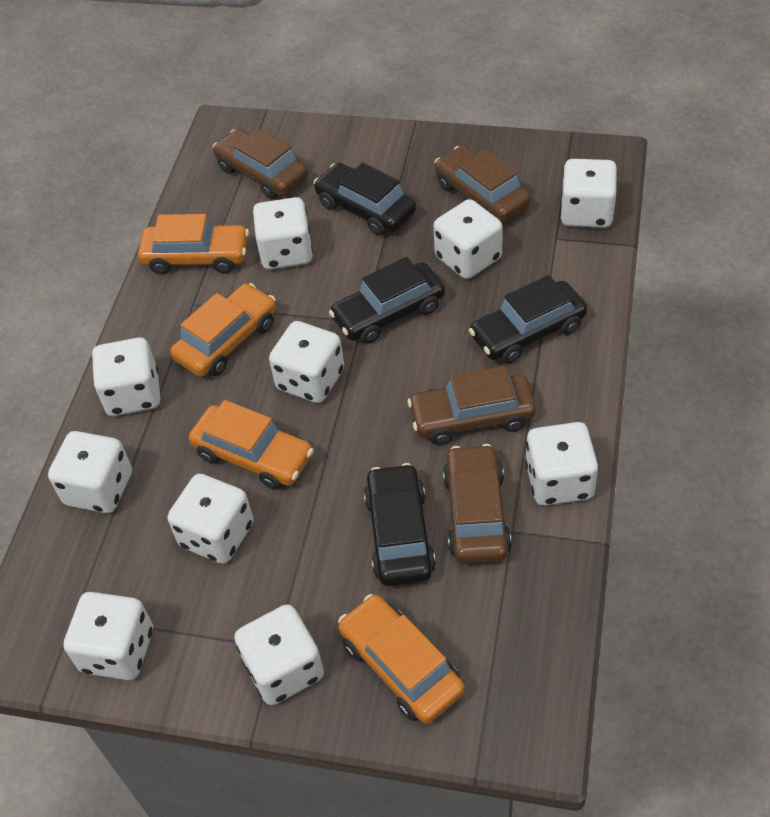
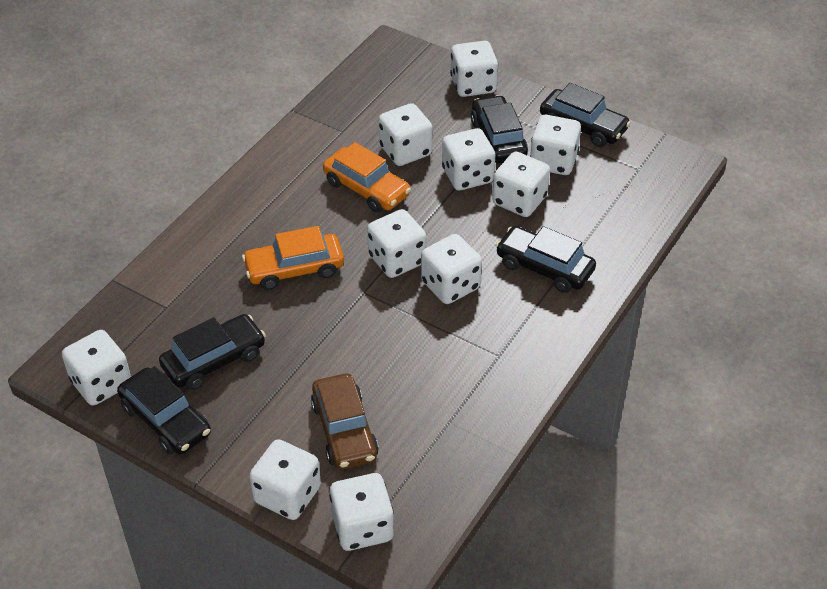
black car: 4 -> 5
brown car: 4 -> 1
orange car: 4 -> 2

